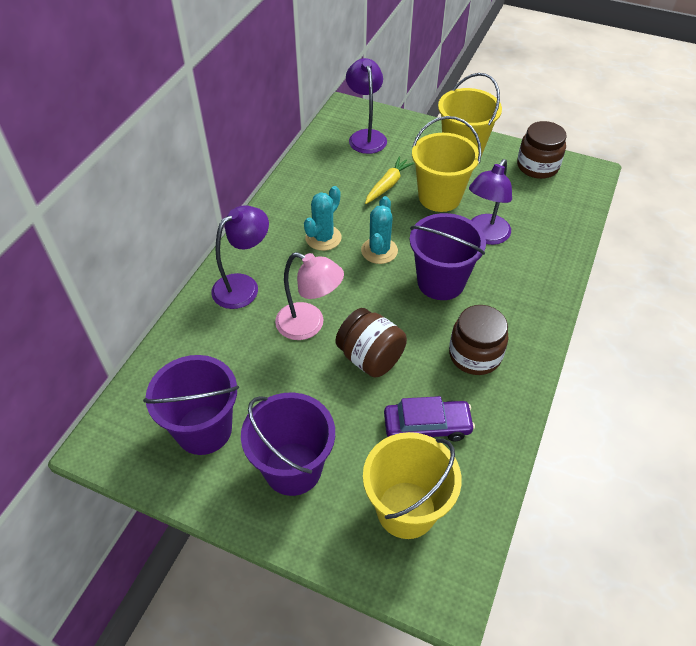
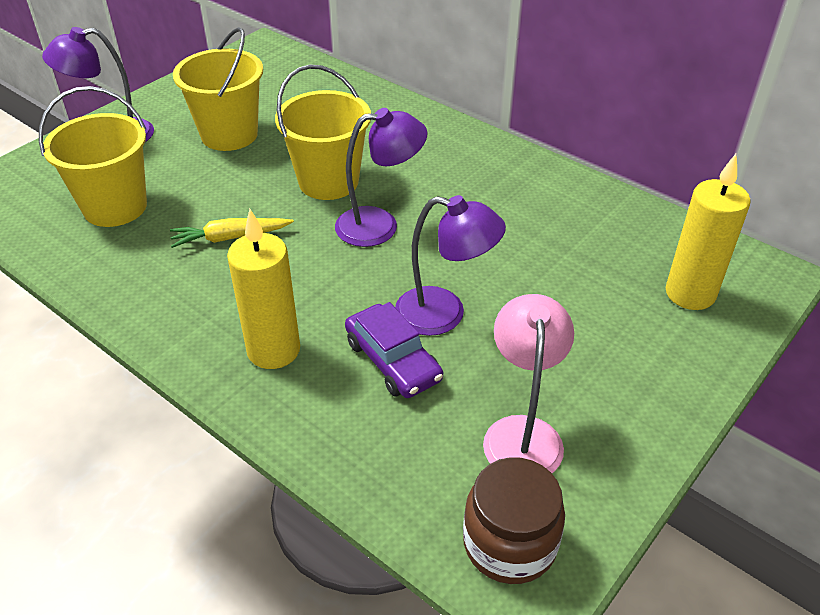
brown jar: 3 -> 1
purple bucket: 3 -> 0
turquoise cactus: 2 -> 0
yellow candle: 0 -> 2

